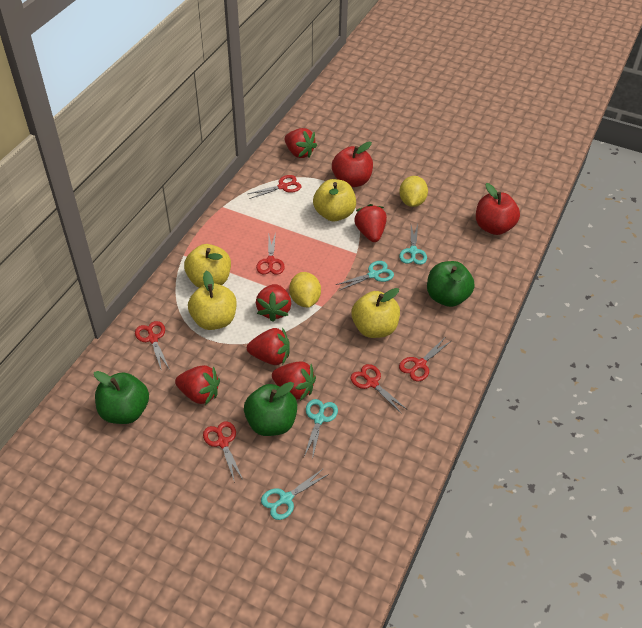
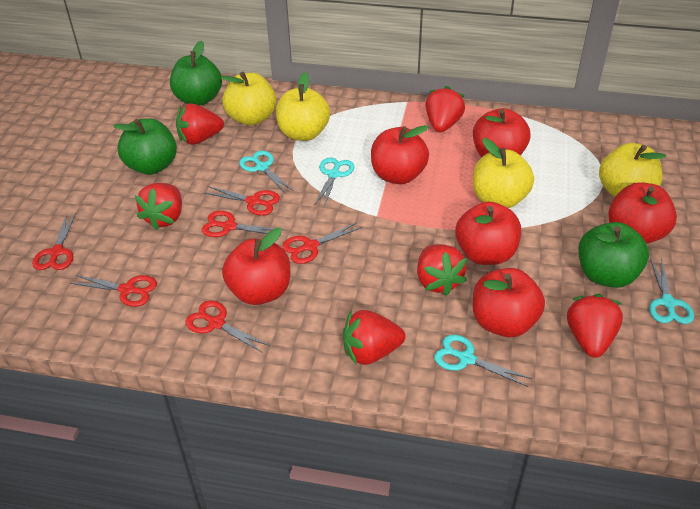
red apple: 2 -> 6
yellow lemon: 2 -> 0

